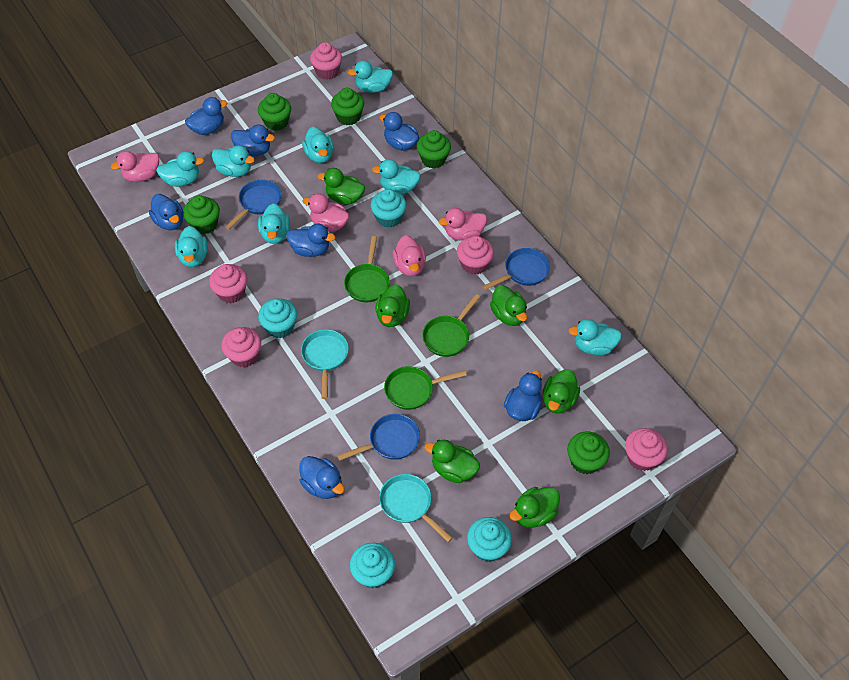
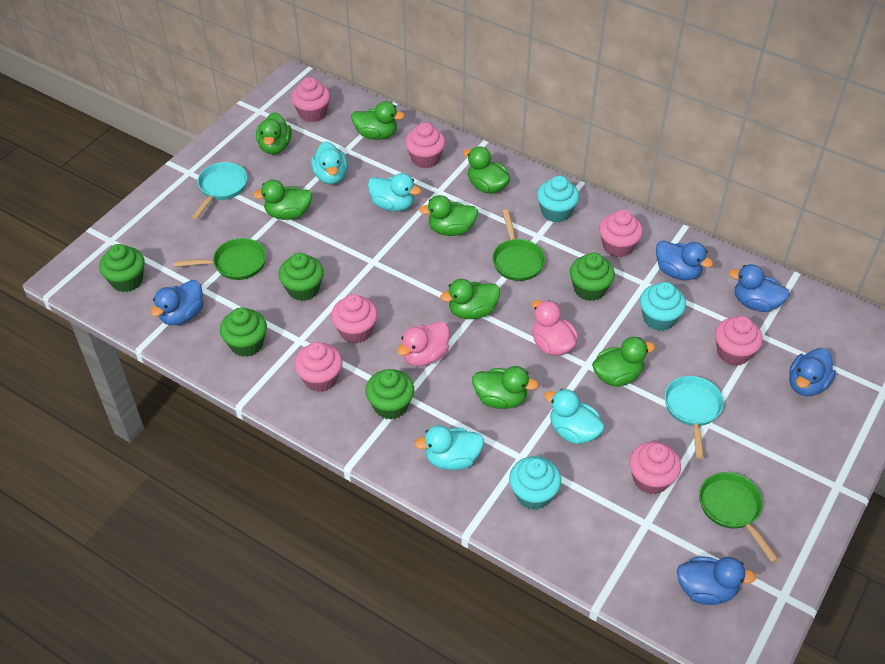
blue duck: 7 -> 5
blue pan: 3 -> 0
green duck: 6 -> 8
pink cupcake: 5 -> 7
pink duck: 4 -> 2
turquoise cupcake: 4 -> 3
turquoise duck: 8 -> 4

